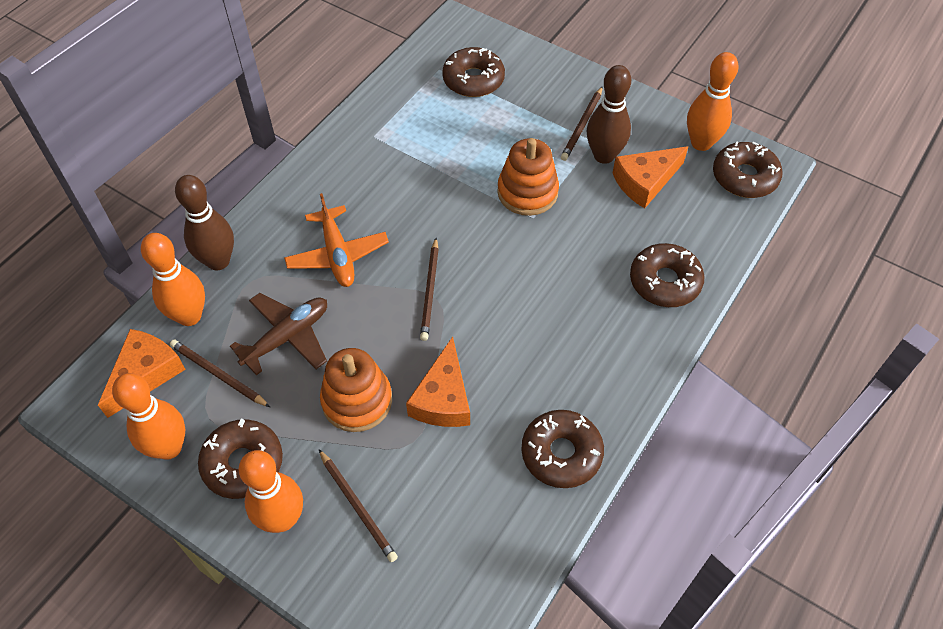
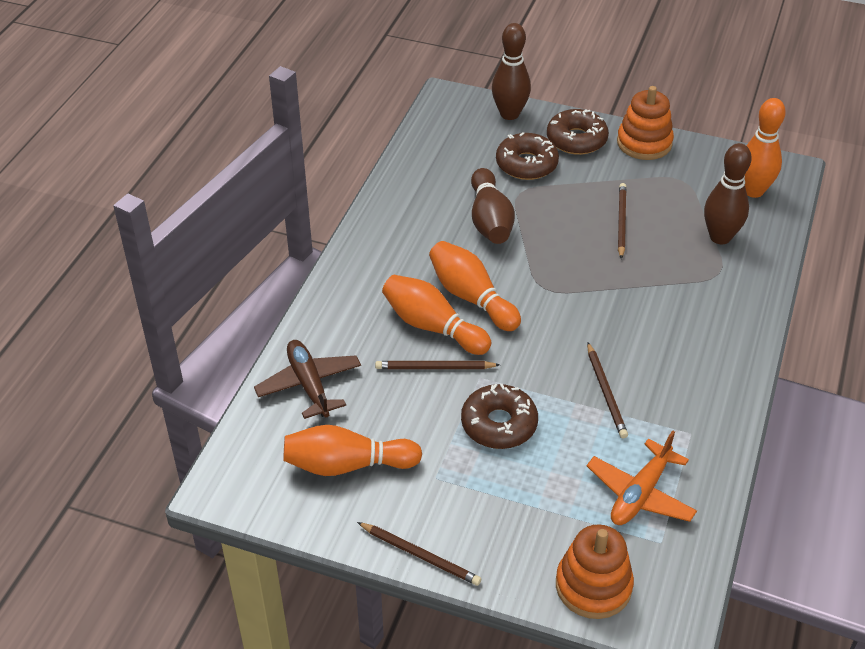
brown bowling pin: 2 -> 3
brown donut: 5 -> 3
orange cheese: 3 -> 0

